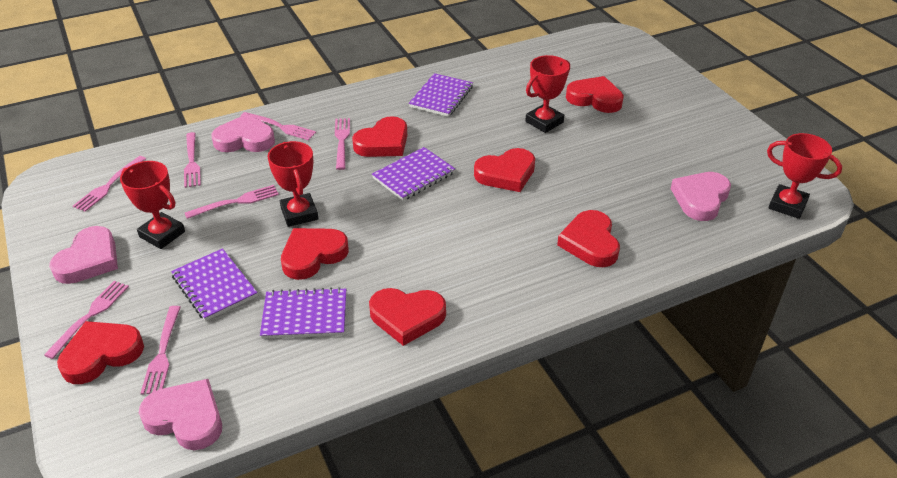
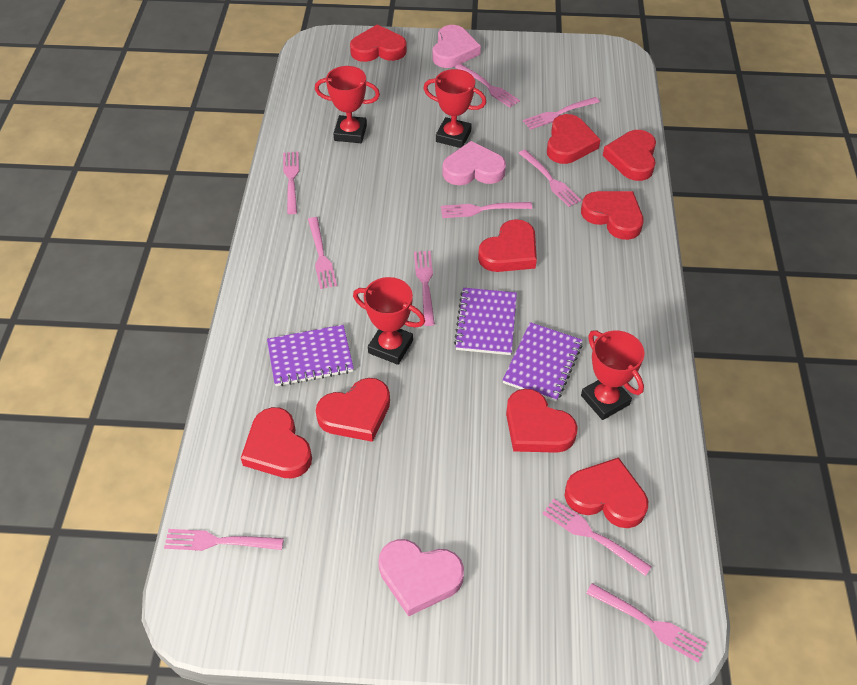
pink fork: 7 -> 10
pink heart: 4 -> 3
purple notebook: 4 -> 3
red heart: 7 -> 9

